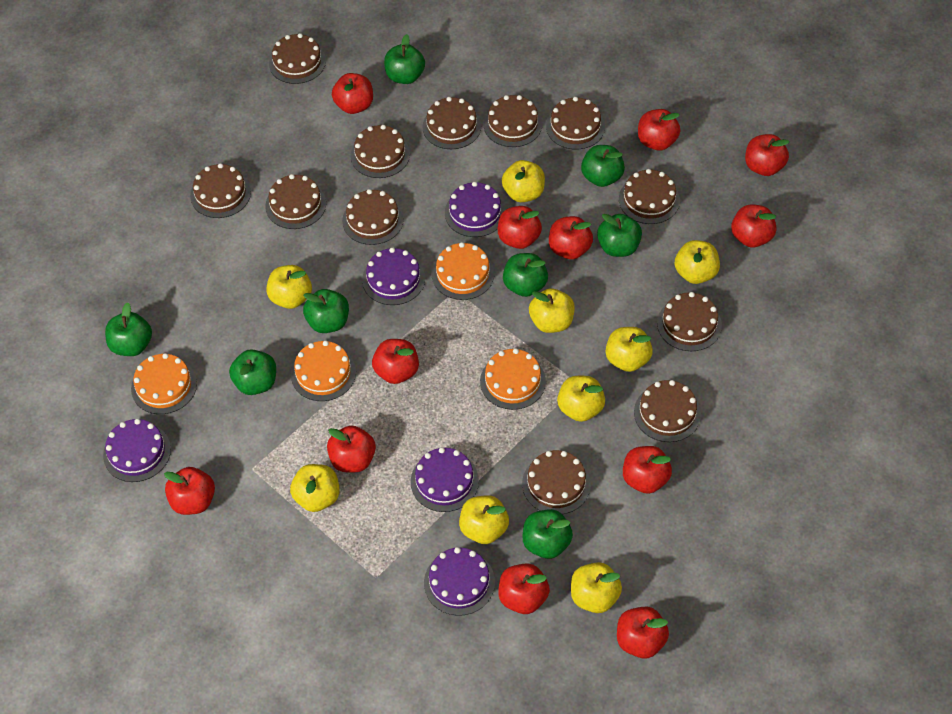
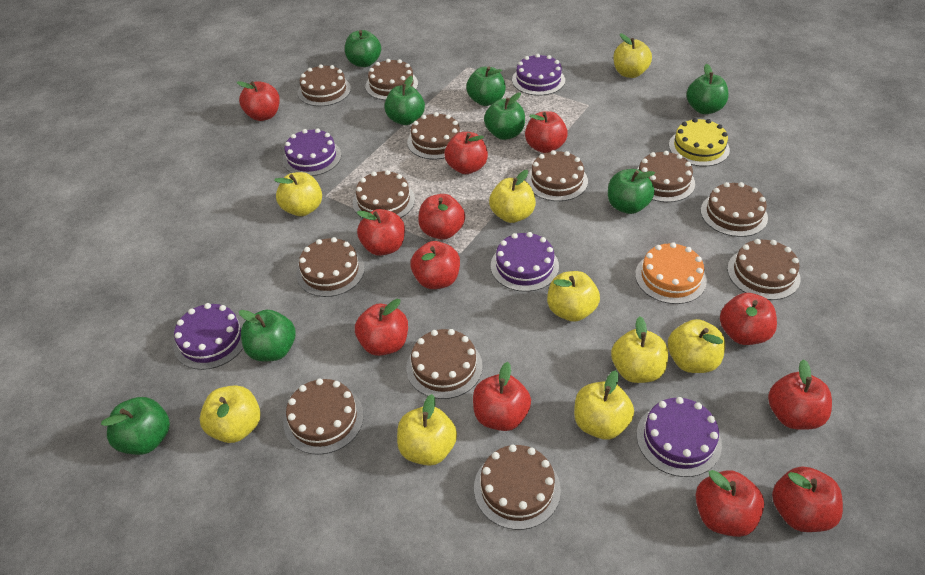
orange cake: 4 -> 1
yellow cake: 0 -> 1

